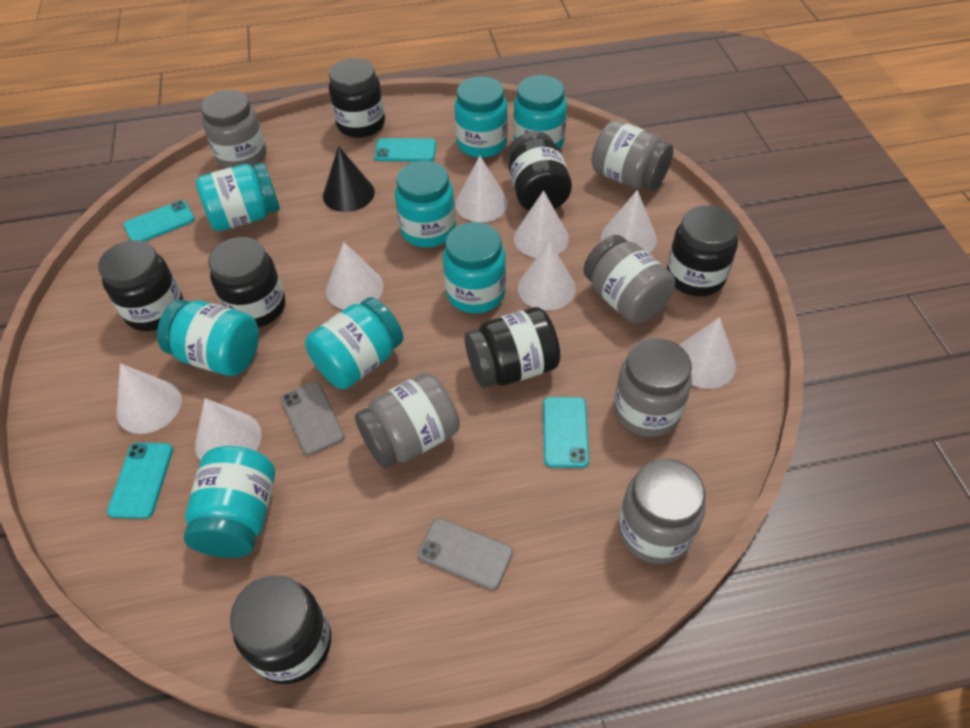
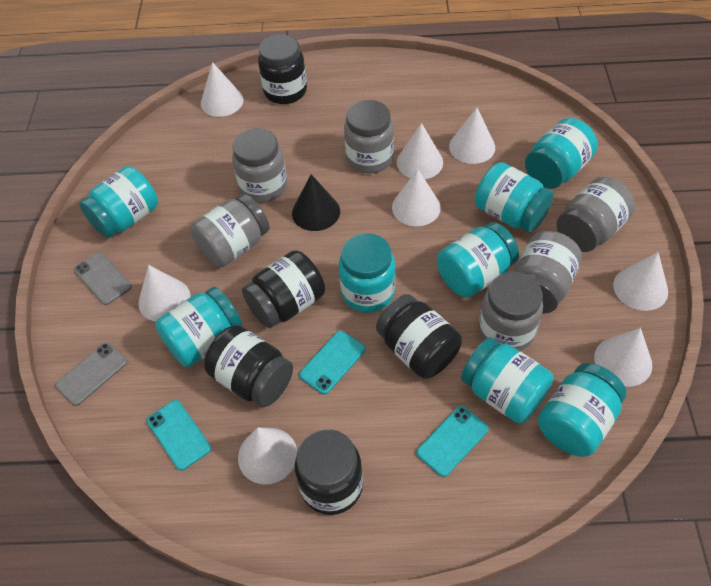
black jar: 7 -> 5
turquoise phone: 4 -> 3

